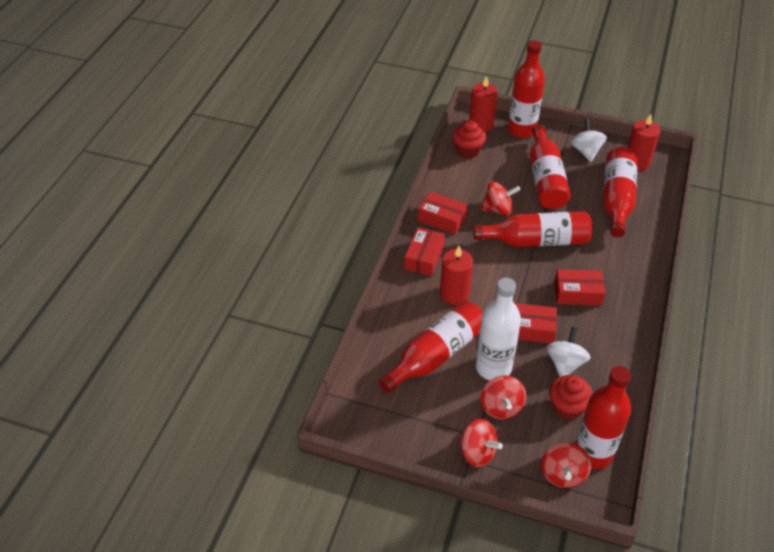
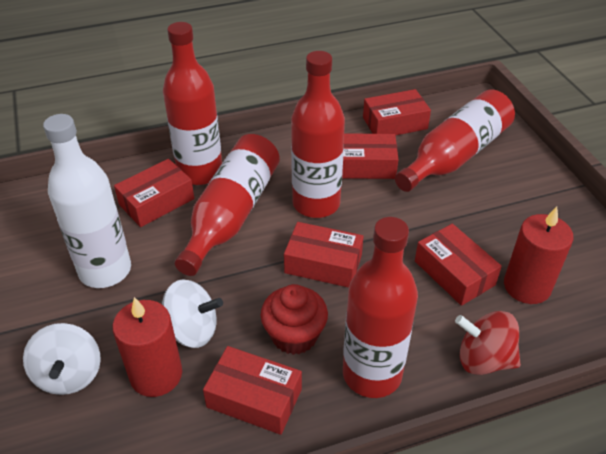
red bottle: 6 -> 5
red box: 4 -> 6
red candle: 3 -> 2
red cupcake: 2 -> 1
red spinning top: 4 -> 1

